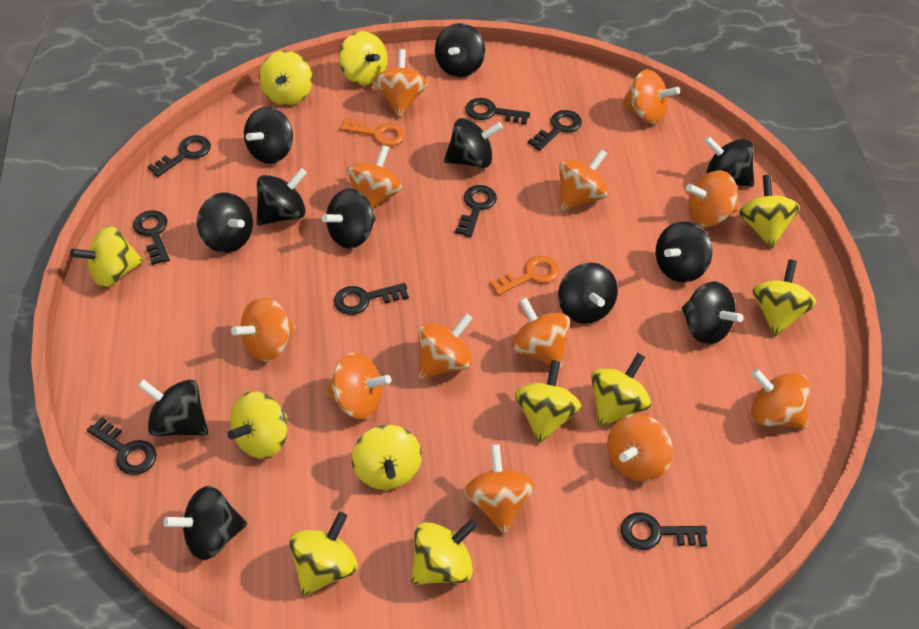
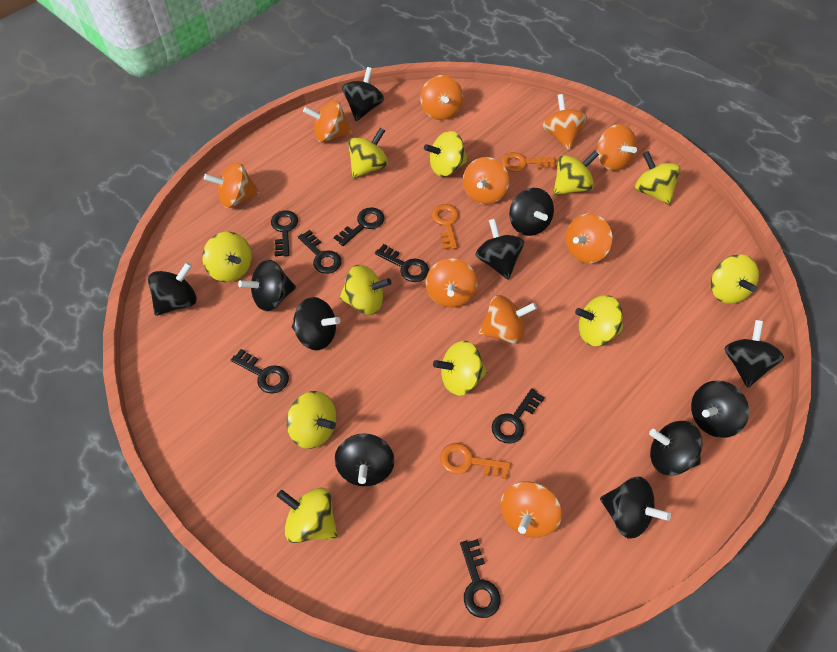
black key: 8 -> 7
black spinning top: 12 -> 11
orange key: 2 -> 3
orange spinning top: 12 -> 10

